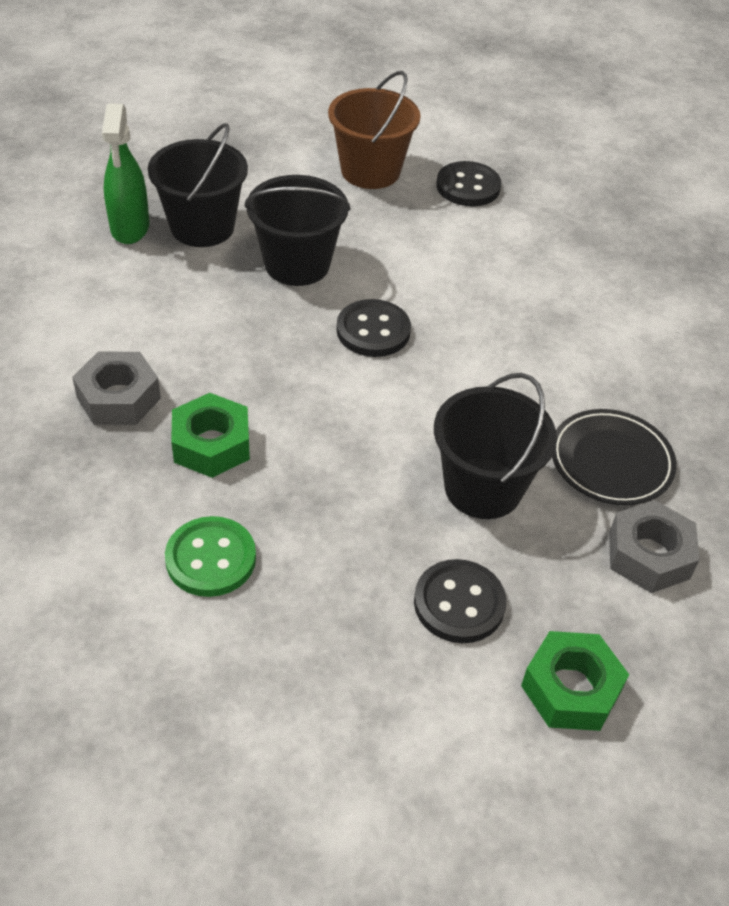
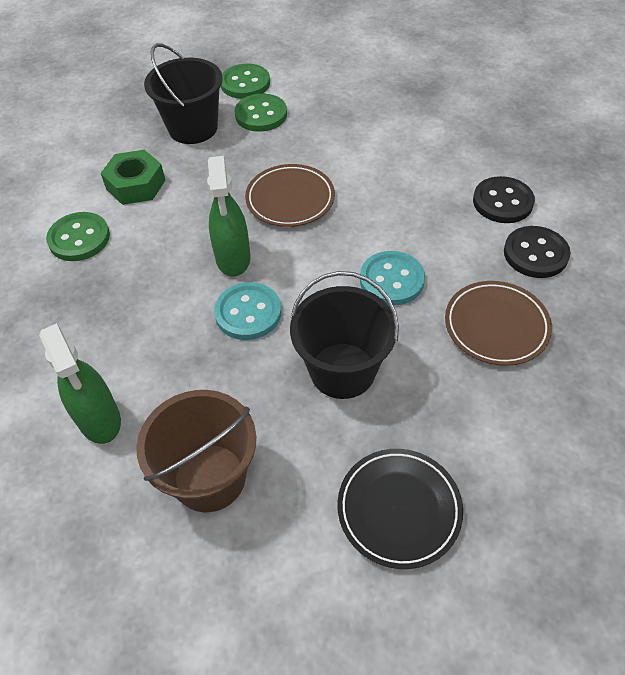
black bucket: 3 -> 2
black button: 3 -> 2
brown plate: 0 -> 2
green button: 1 -> 3
green nut: 2 -> 1
green spray bottle: 1 -> 2
grey nut: 2 -> 0
turquoise button: 0 -> 2

